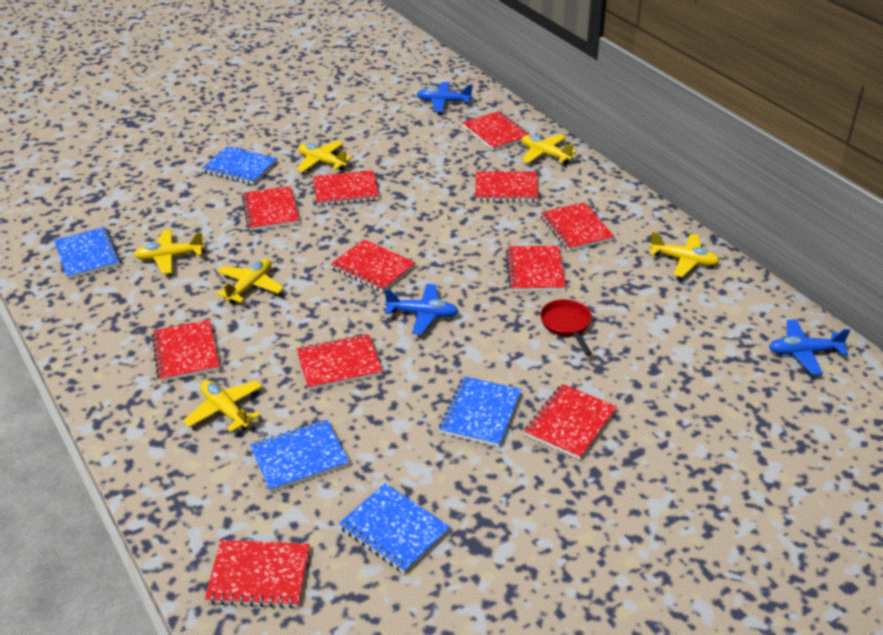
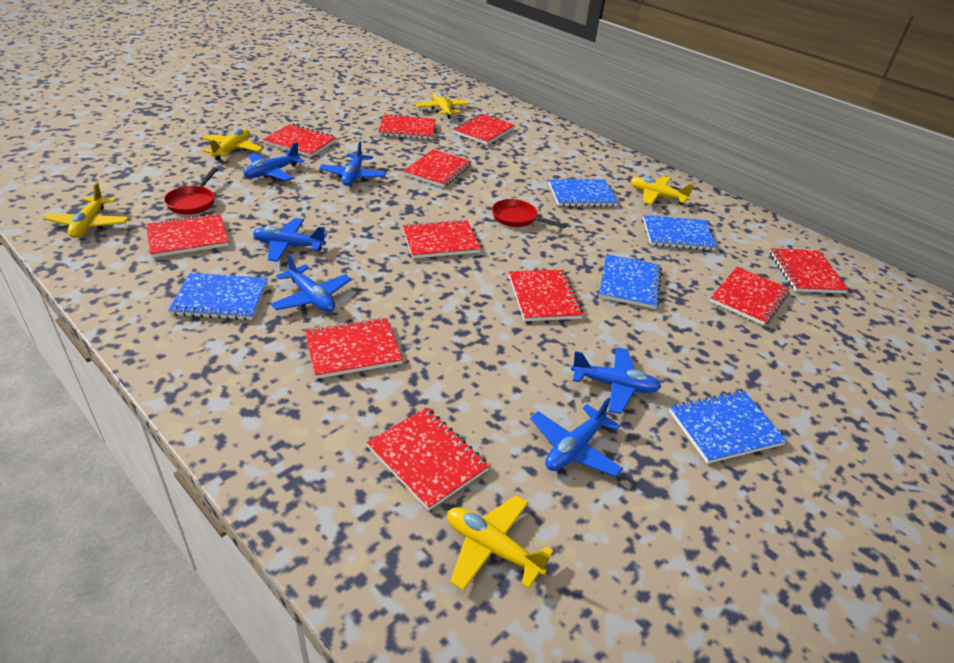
blue plane: 3 -> 6
red pan: 1 -> 2
yellow plane: 6 -> 5

